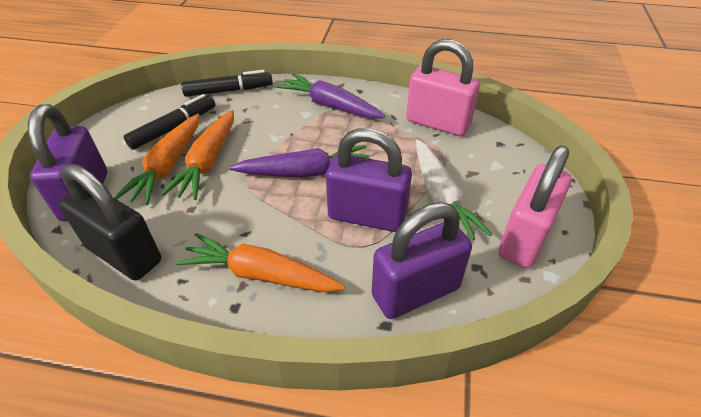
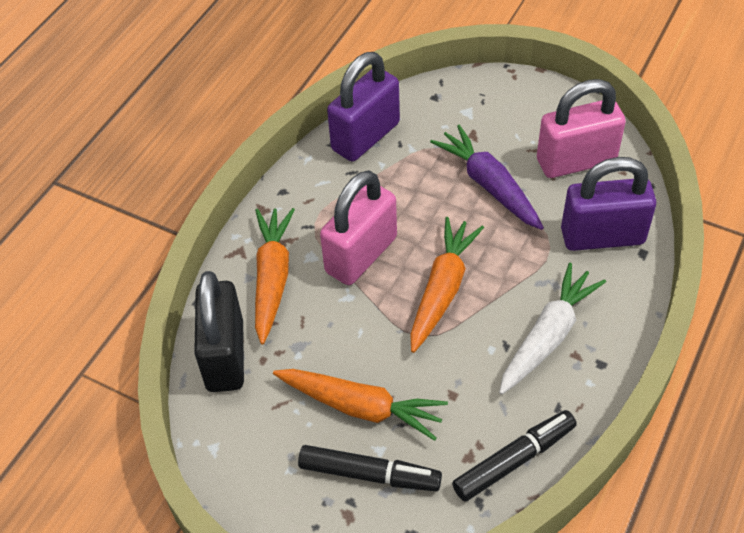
purple carrot: 2 -> 1
purple padlock: 3 -> 2

